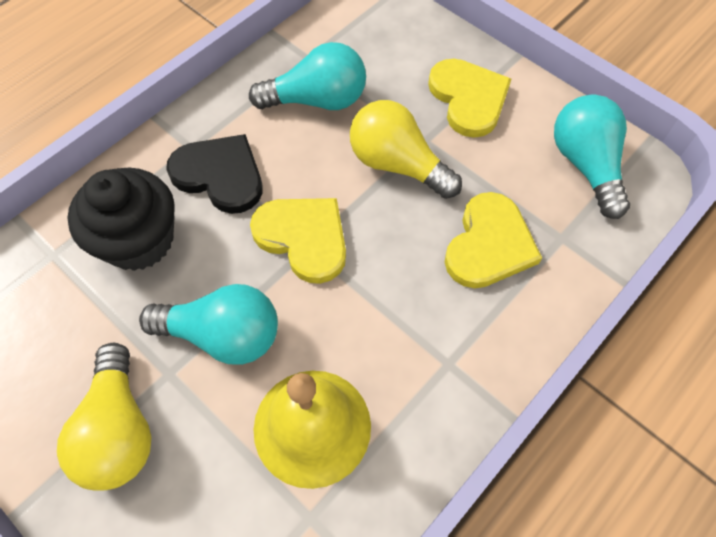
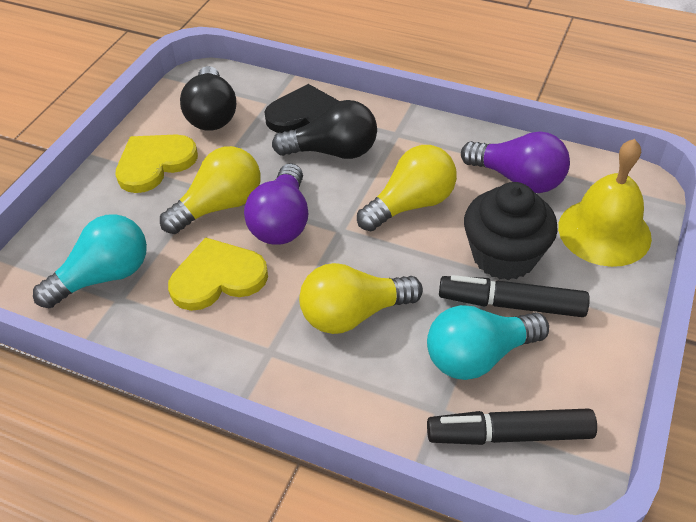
black light bulb: 0 -> 2
black marker: 0 -> 2
purple light bulb: 0 -> 2
turquoise light bulb: 3 -> 2
yellow heart: 3 -> 2
yellow light bulb: 2 -> 3

